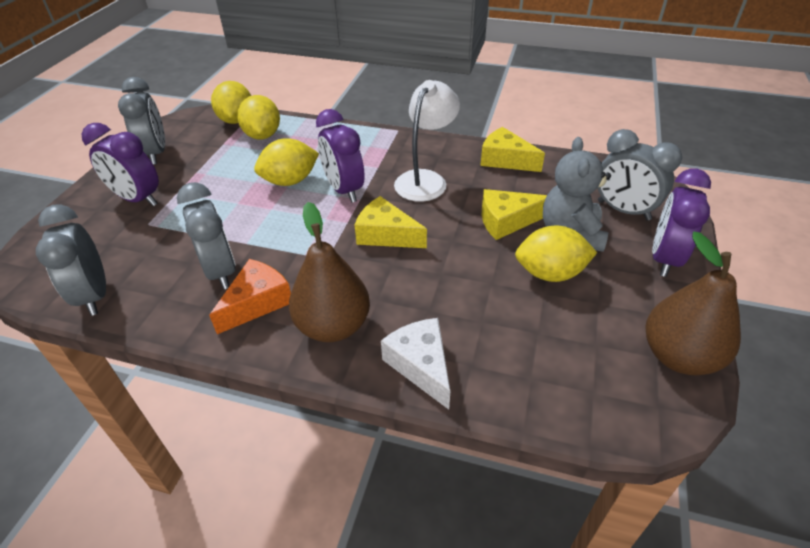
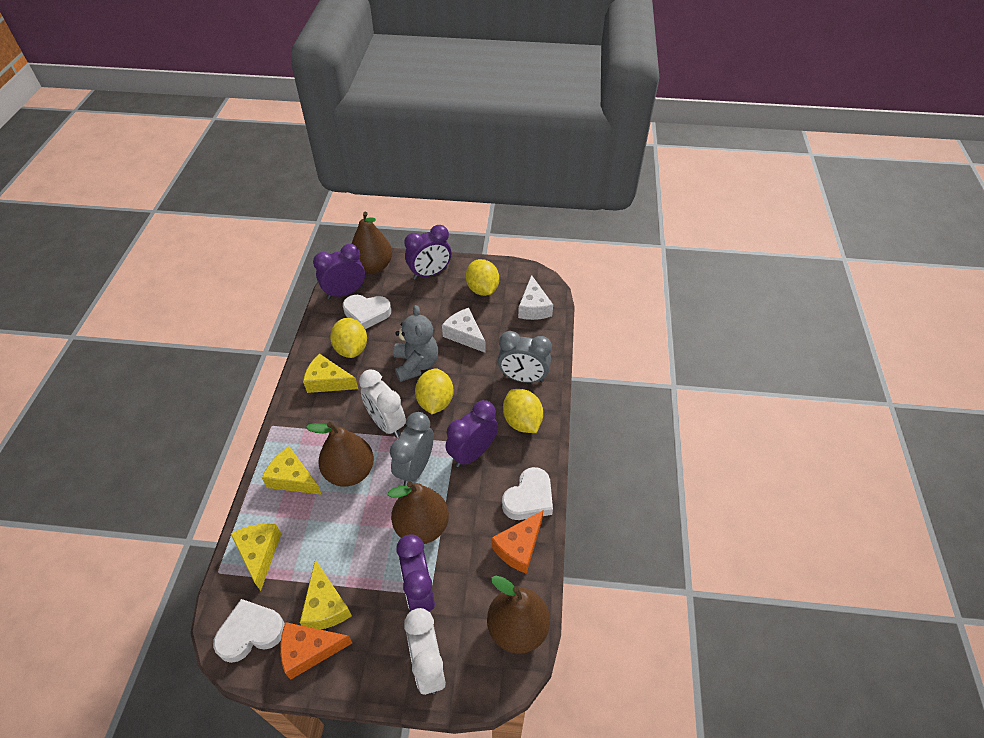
brown pear: 2 -> 4
grey clock: 4 -> 2
orange cheese: 1 -> 2
purple clock: 3 -> 4
white cheese: 1 -> 2
white clock: 0 -> 2
white heart: 0 -> 3
white lamp: 1 -> 0
yellow cheese: 3 -> 4

